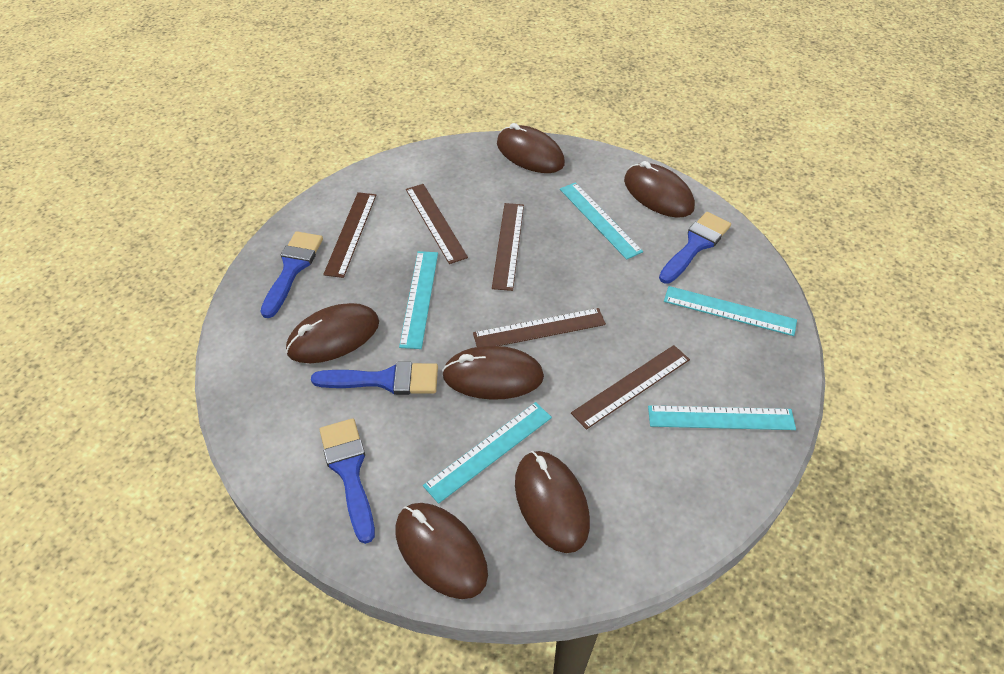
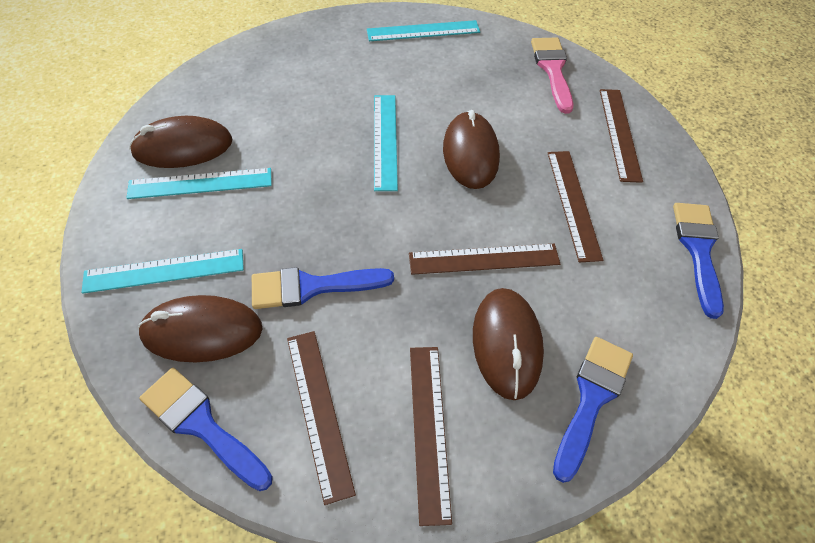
brown mouse: 6 -> 4
pink brush: 0 -> 1
turquoise ruler: 5 -> 4

